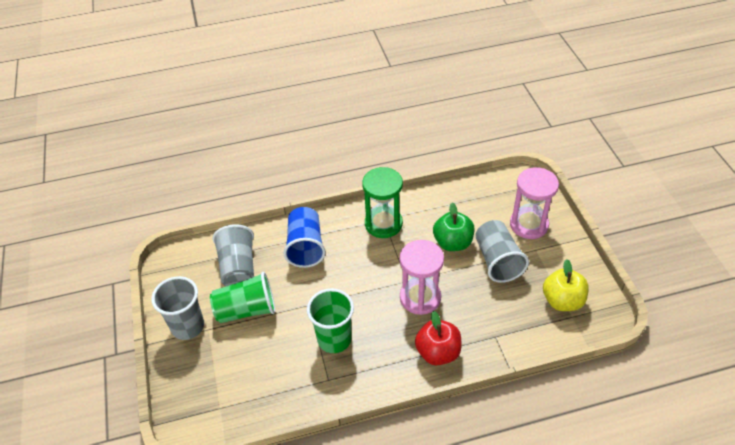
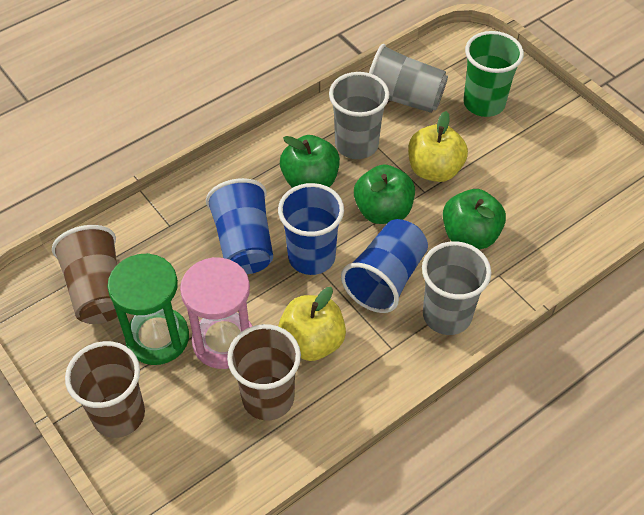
blue cup: 1 -> 3
brown cup: 0 -> 3
green apple: 1 -> 3
green cup: 2 -> 1
pink hourglass: 2 -> 1
red apple: 1 -> 0
yellow apple: 1 -> 2

